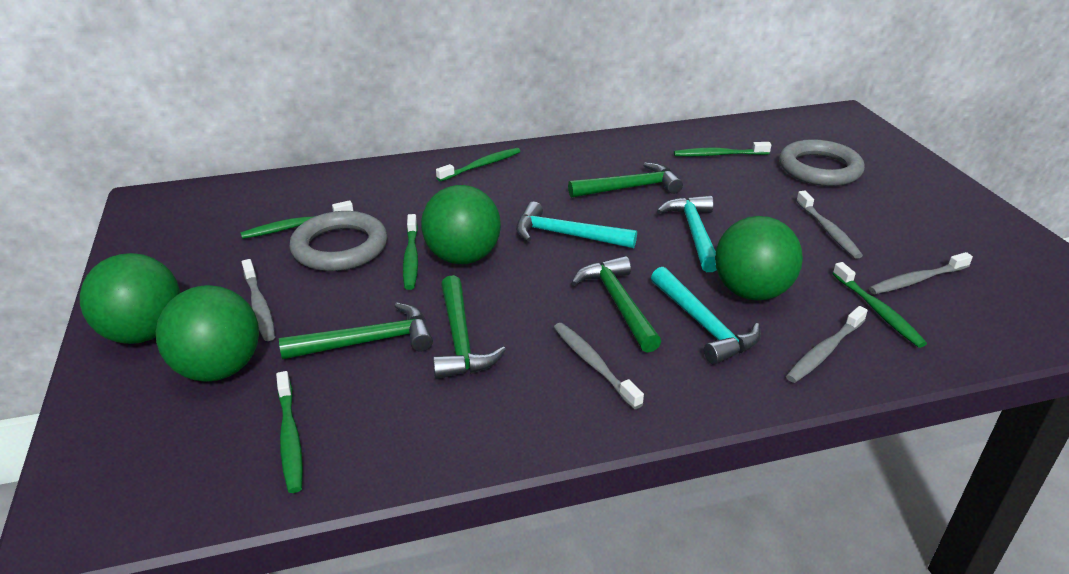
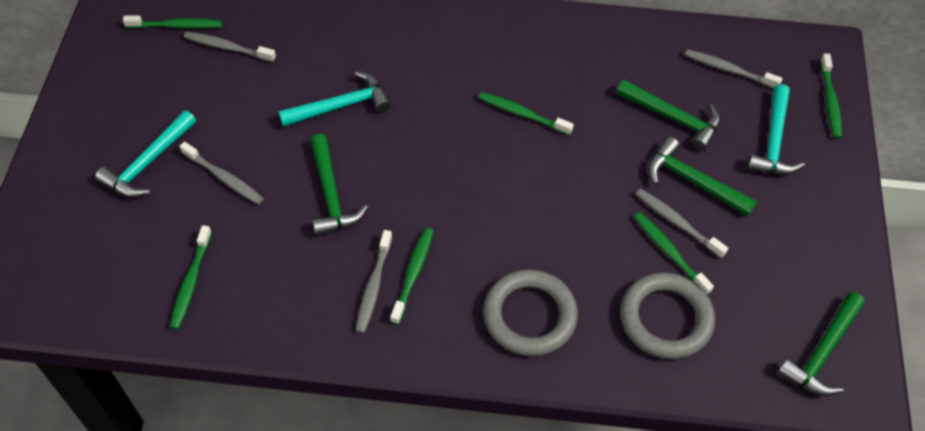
green ball: 4 -> 0

